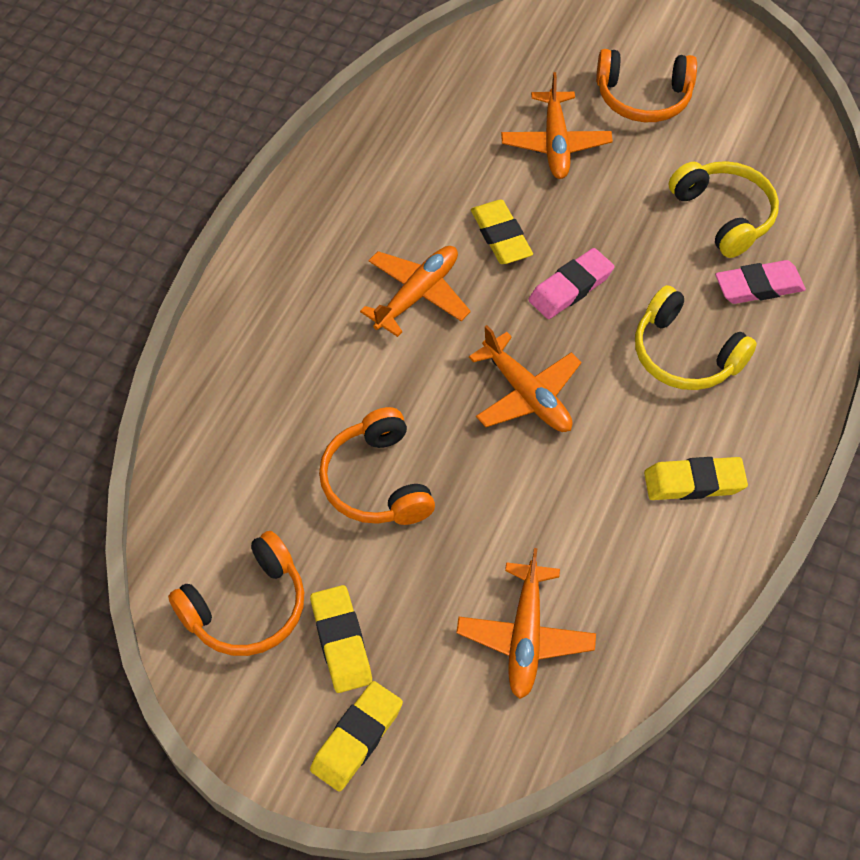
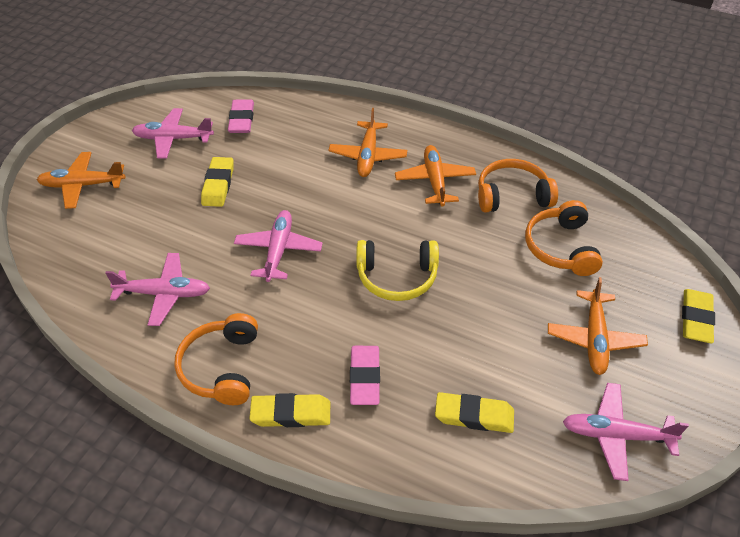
pink plane: 0 -> 4
yellow headphones: 2 -> 1

